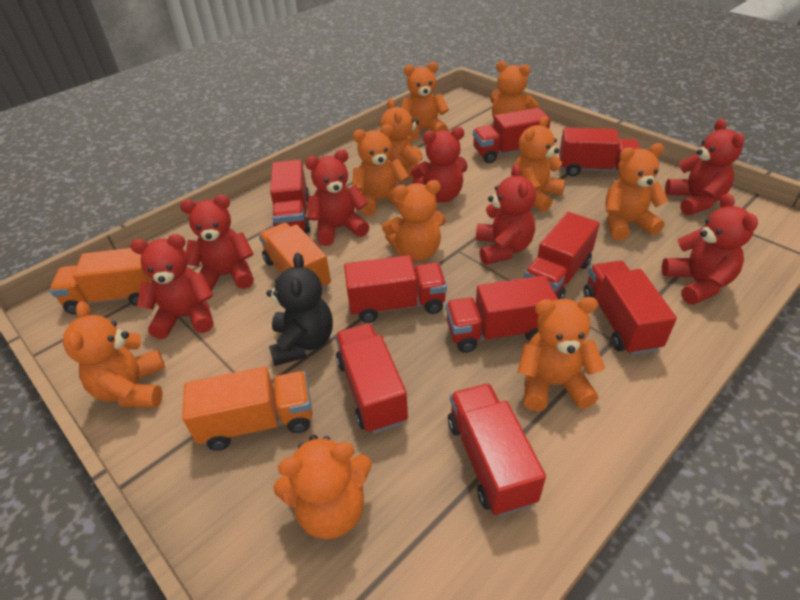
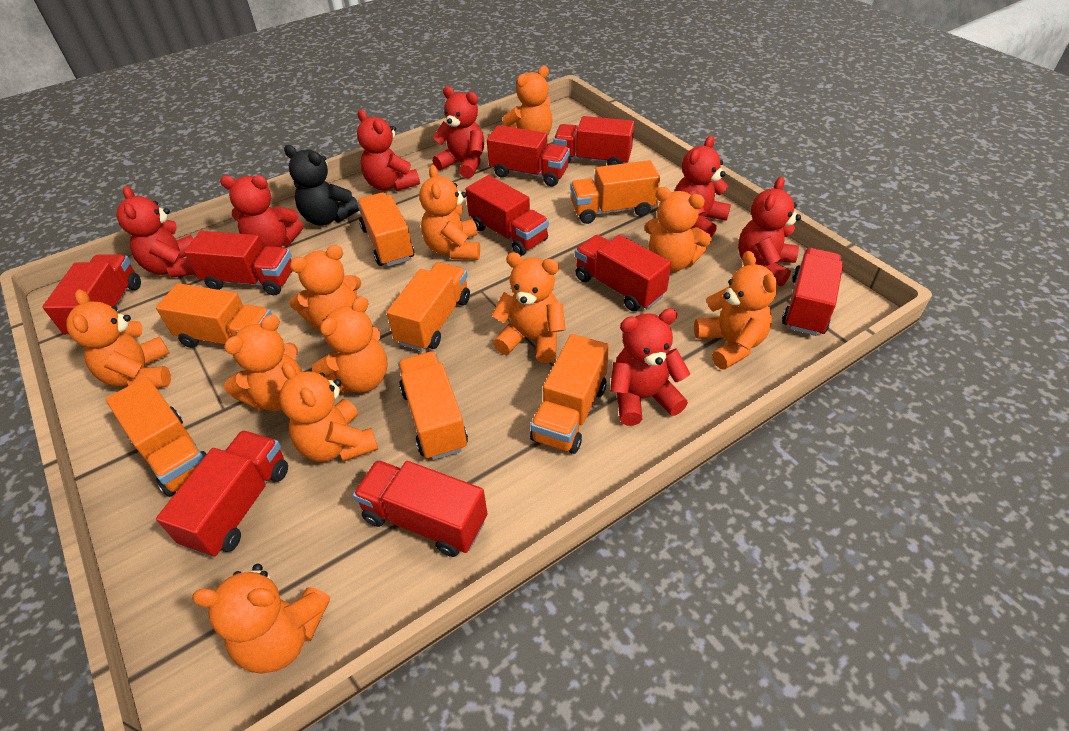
orange teddy bear: 10 -> 11
orange truck: 3 -> 7

